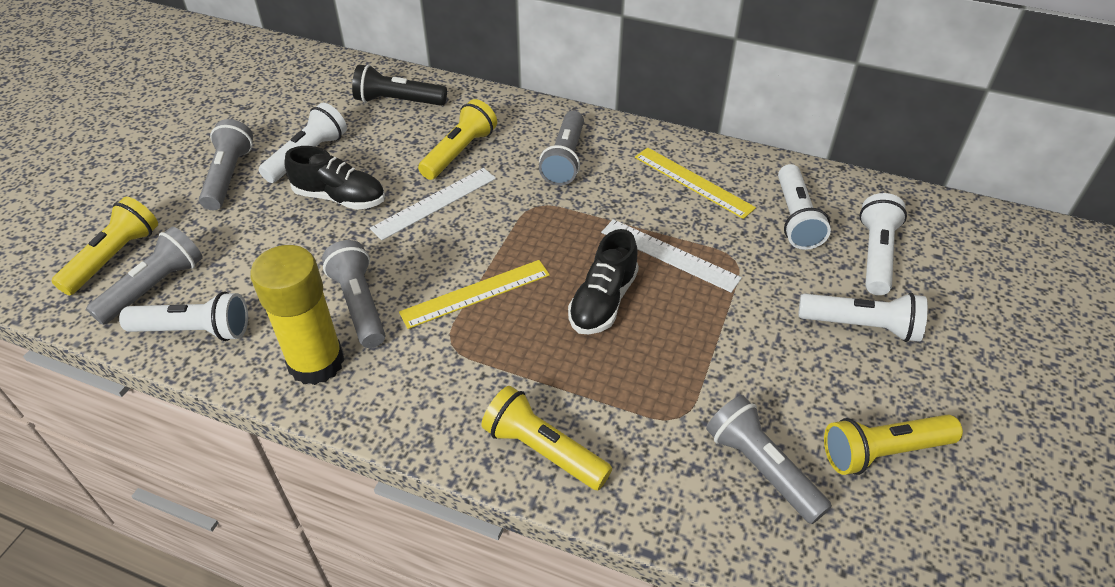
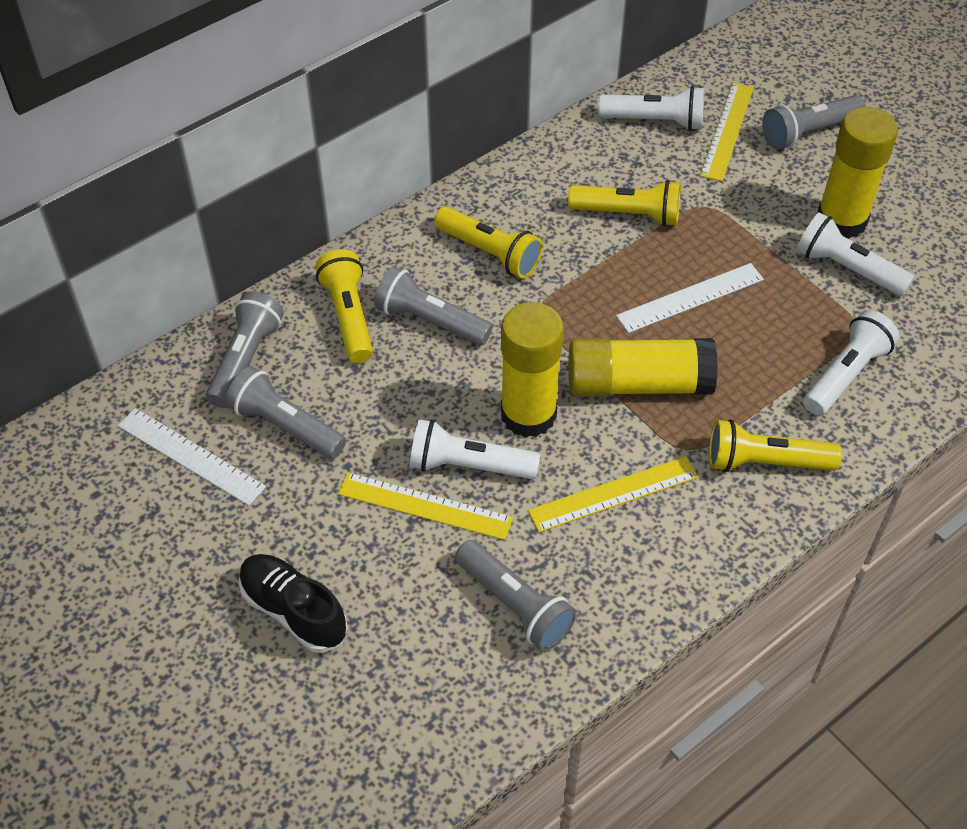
black flashlight: 1 -> 0
black shoe: 2 -> 1
white flashlight: 5 -> 4
yellow glue stick: 1 -> 3
yellow ruler: 2 -> 3

